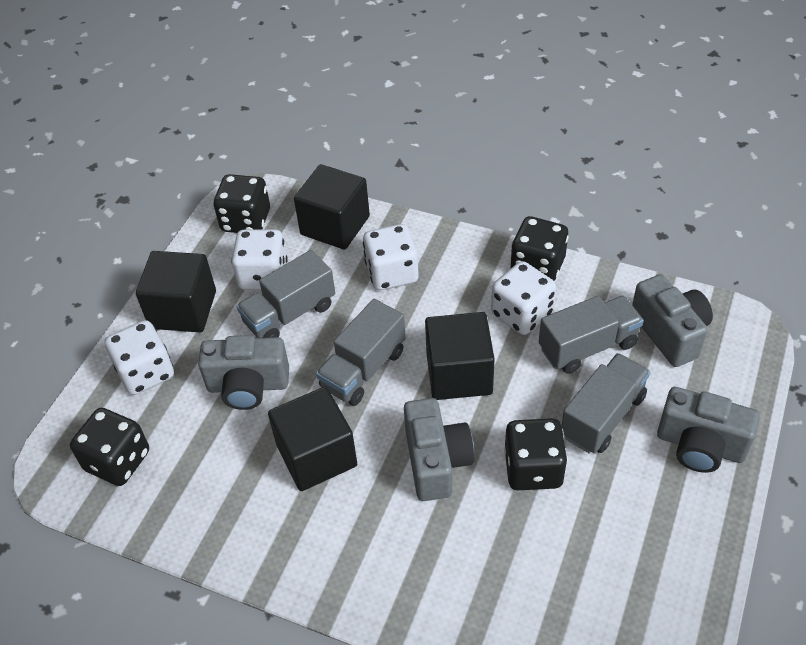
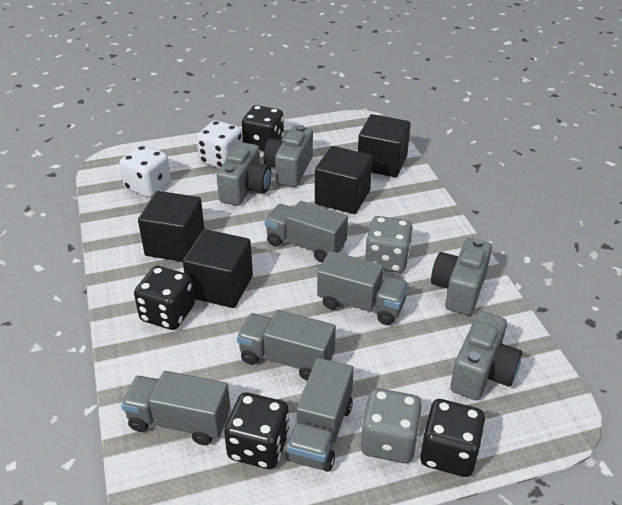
grey dice: 0 -> 2
grey truck: 4 -> 5
white dice: 4 -> 2

